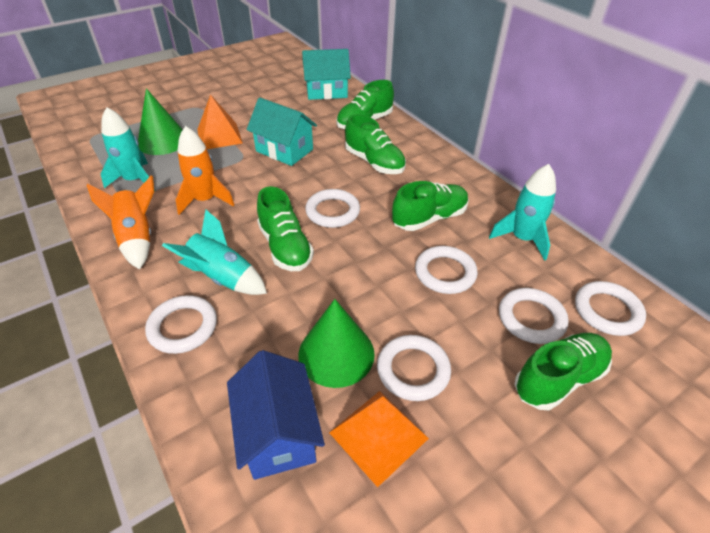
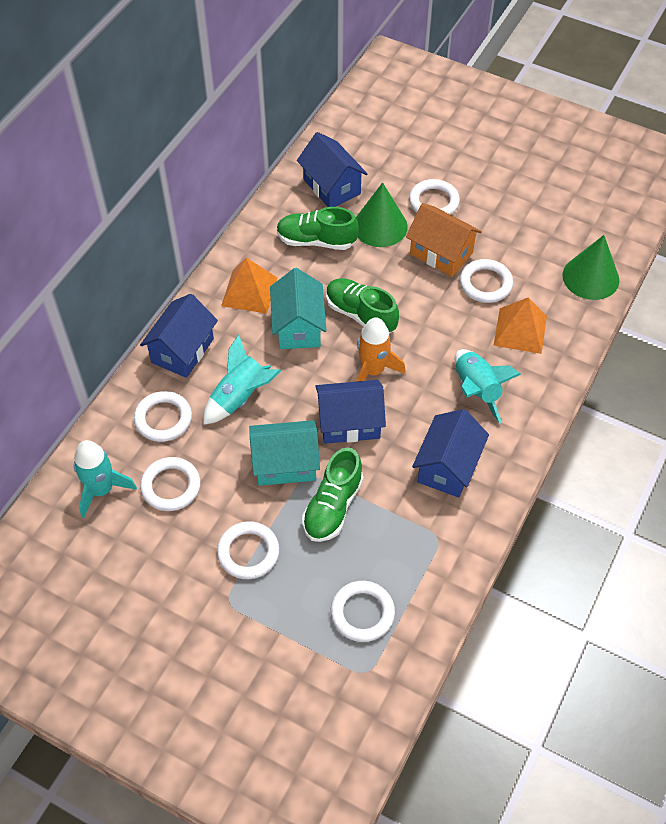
blue house: 1 -> 4
green shoe: 5 -> 3
orange house: 0 -> 1
orange rocket: 2 -> 1

